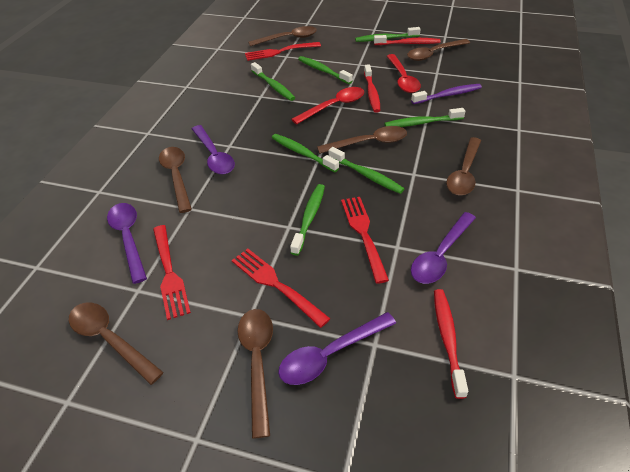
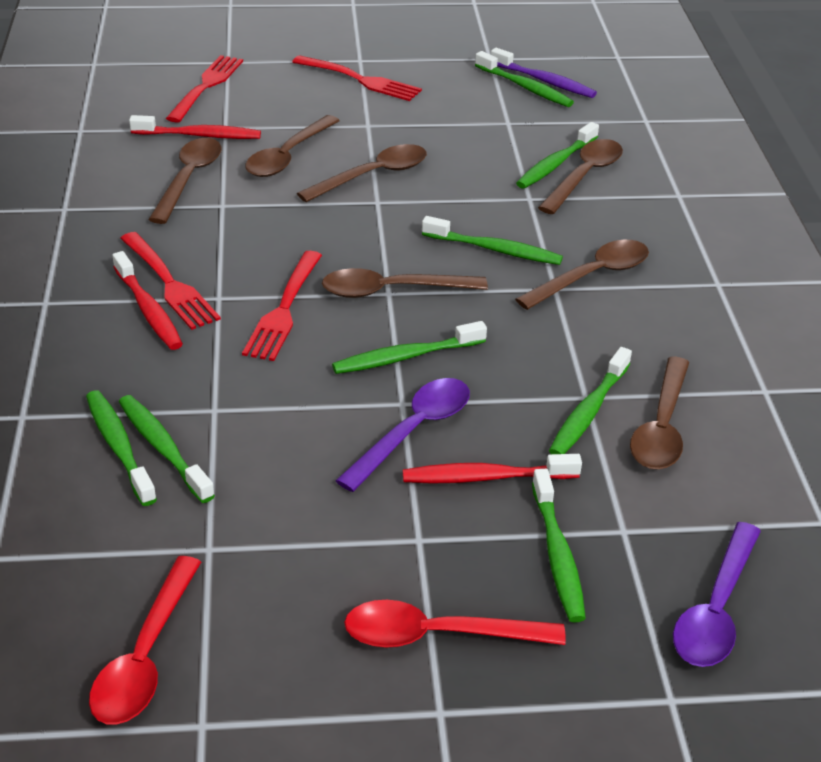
green toothbrush: 7 -> 8
purple spoon: 4 -> 2

